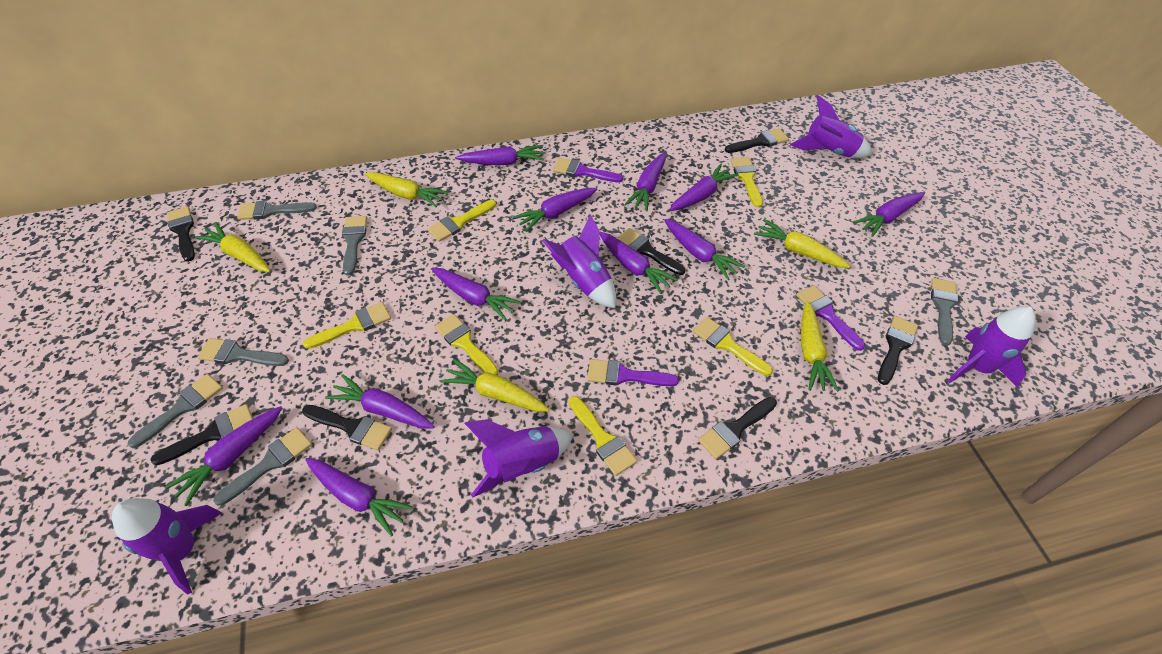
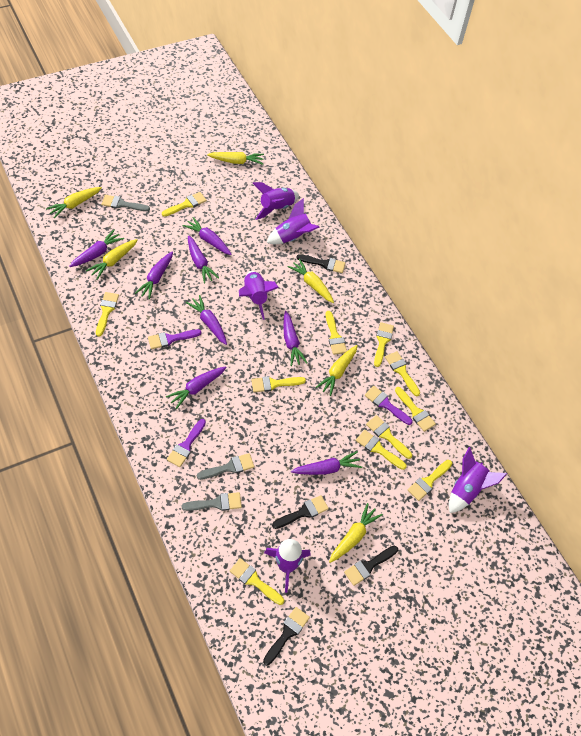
black brush: 7 -> 4
grey brush: 6 -> 3
purple carrot: 11 -> 8
yellow brush: 6 -> 11
yellow carrot: 5 -> 6

